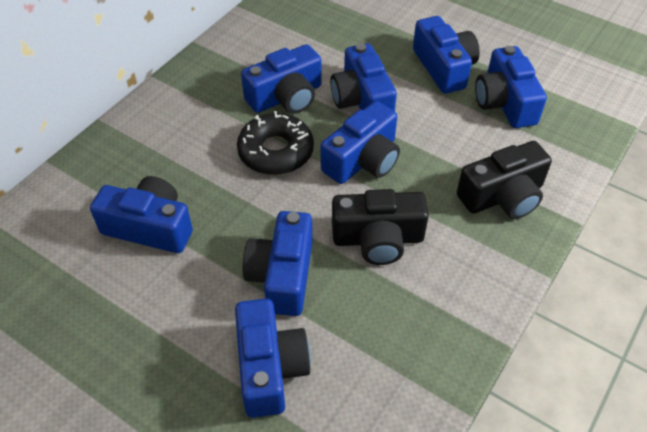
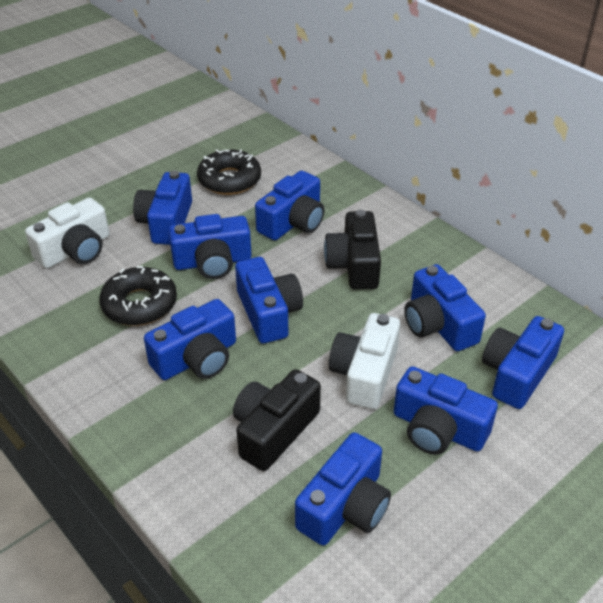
black donut: 1 -> 2
blue camera: 8 -> 9
white camera: 0 -> 2

